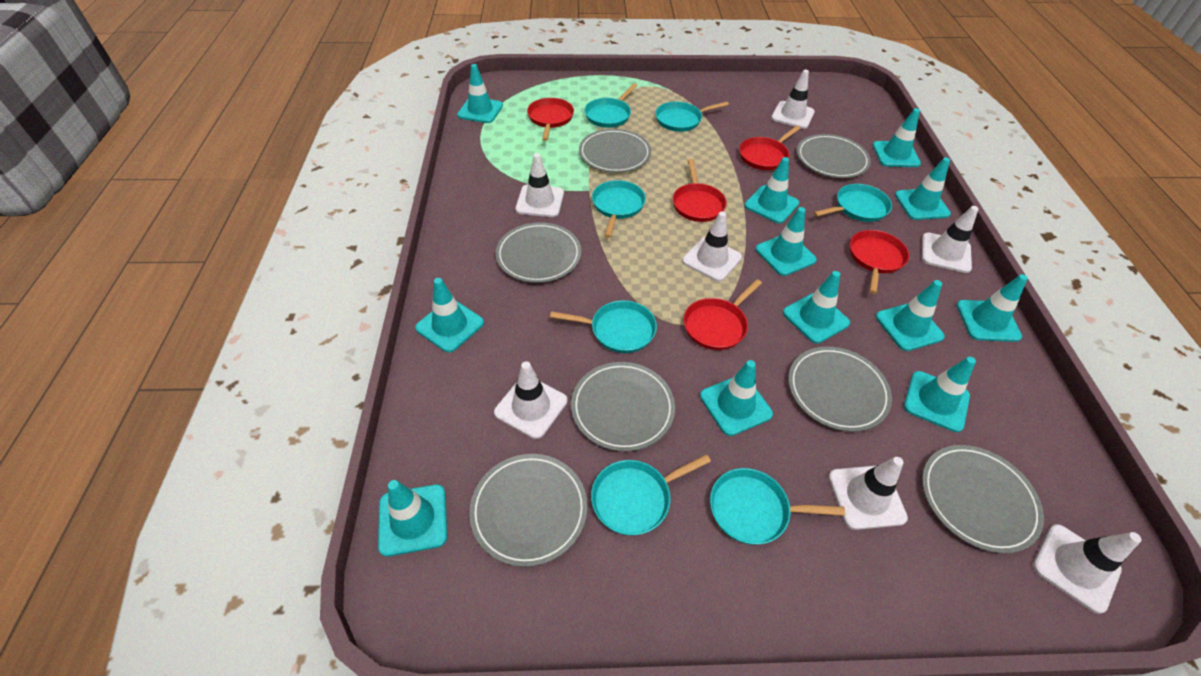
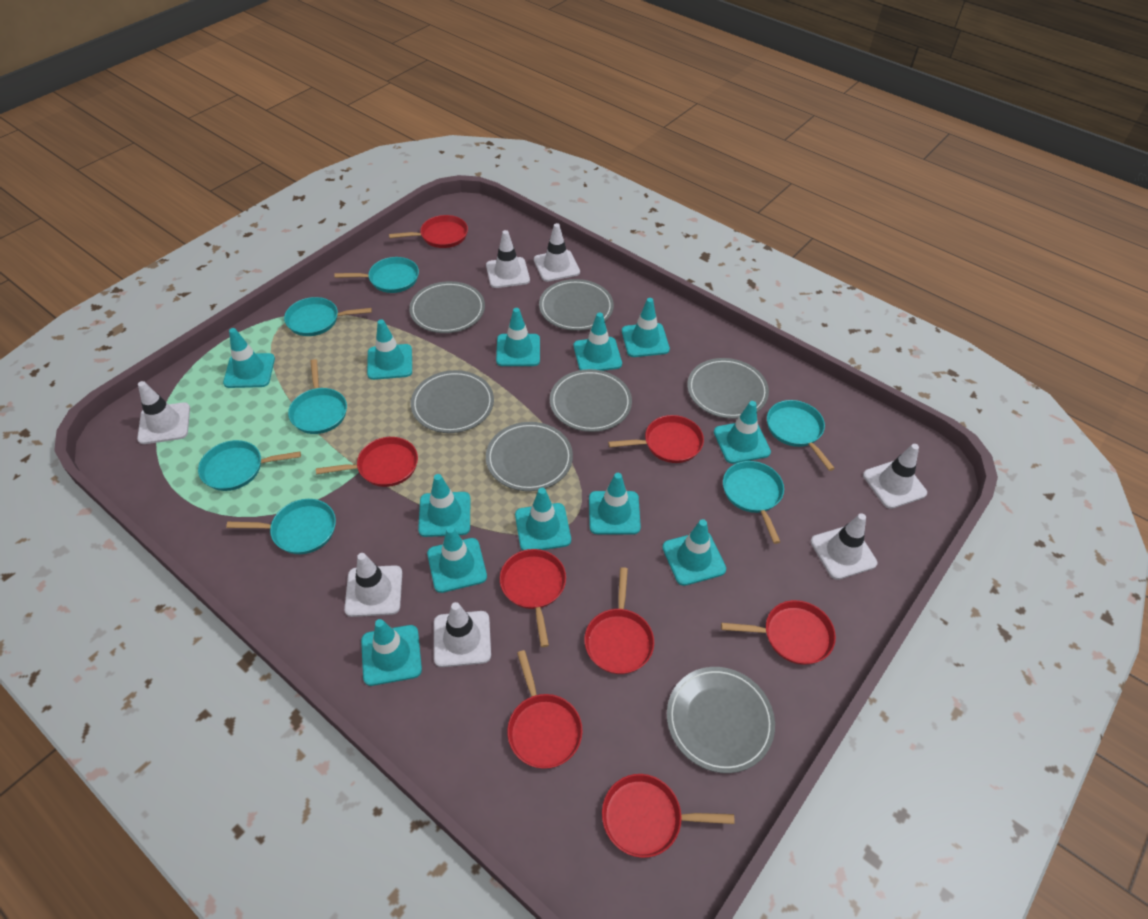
red pan: 5 -> 8

